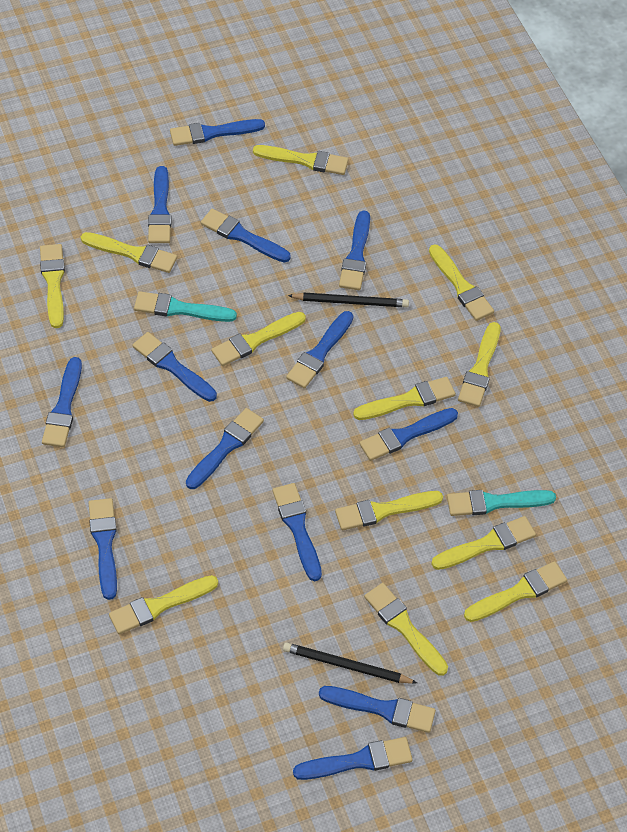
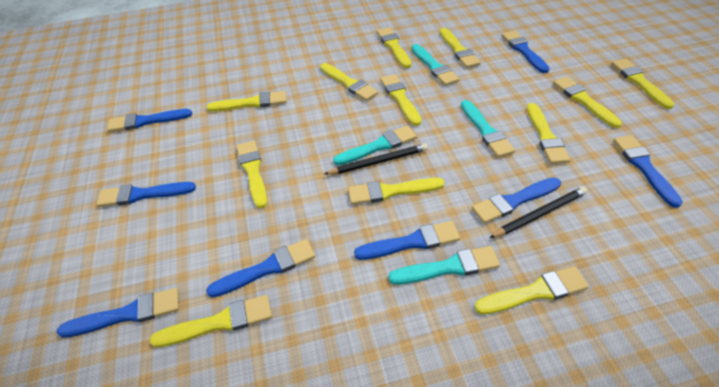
blue brush: 13 -> 8
turquoise brush: 2 -> 4

